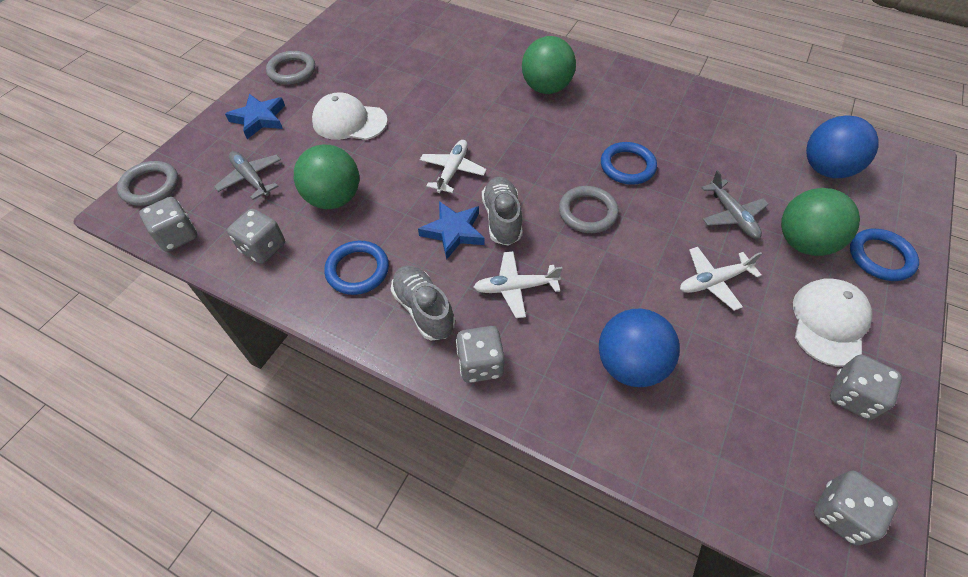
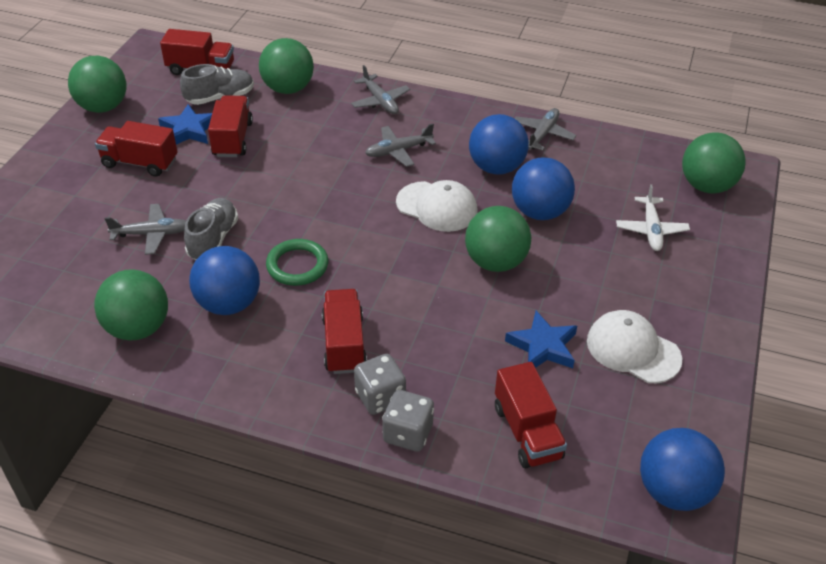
blue ball: 2 -> 4
blue ring: 3 -> 0
green ball: 3 -> 5
green ring: 0 -> 1
grey dice: 5 -> 2
grey plane: 2 -> 4
grey ring: 3 -> 0
red truck: 0 -> 5
white plane: 3 -> 1

